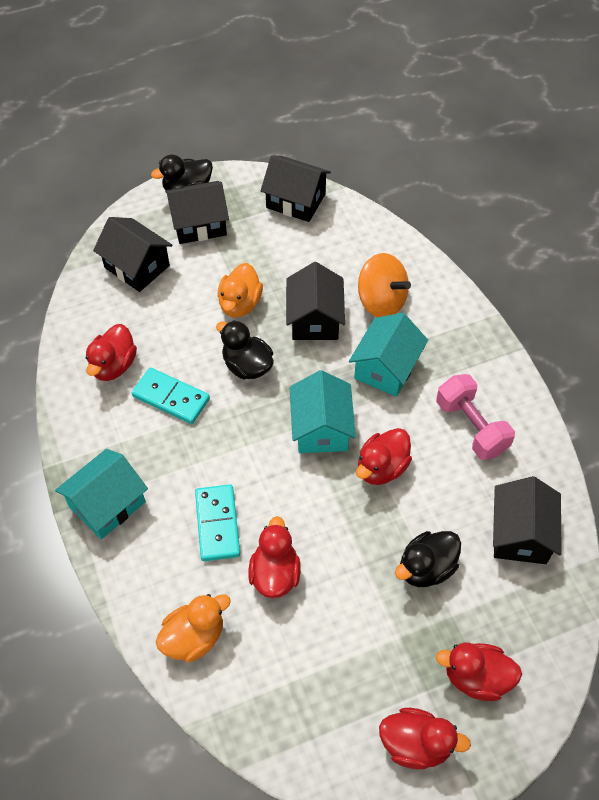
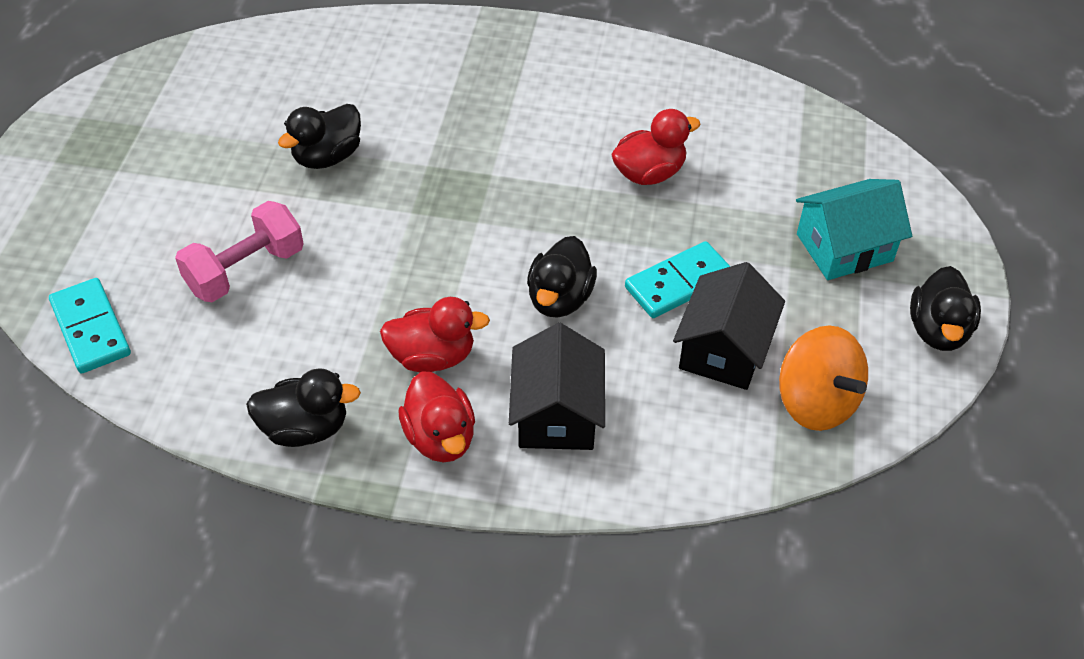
black duck: 3 -> 4
black house: 5 -> 2
orange duck: 2 -> 0
red duck: 5 -> 3
turquoise house: 3 -> 1

